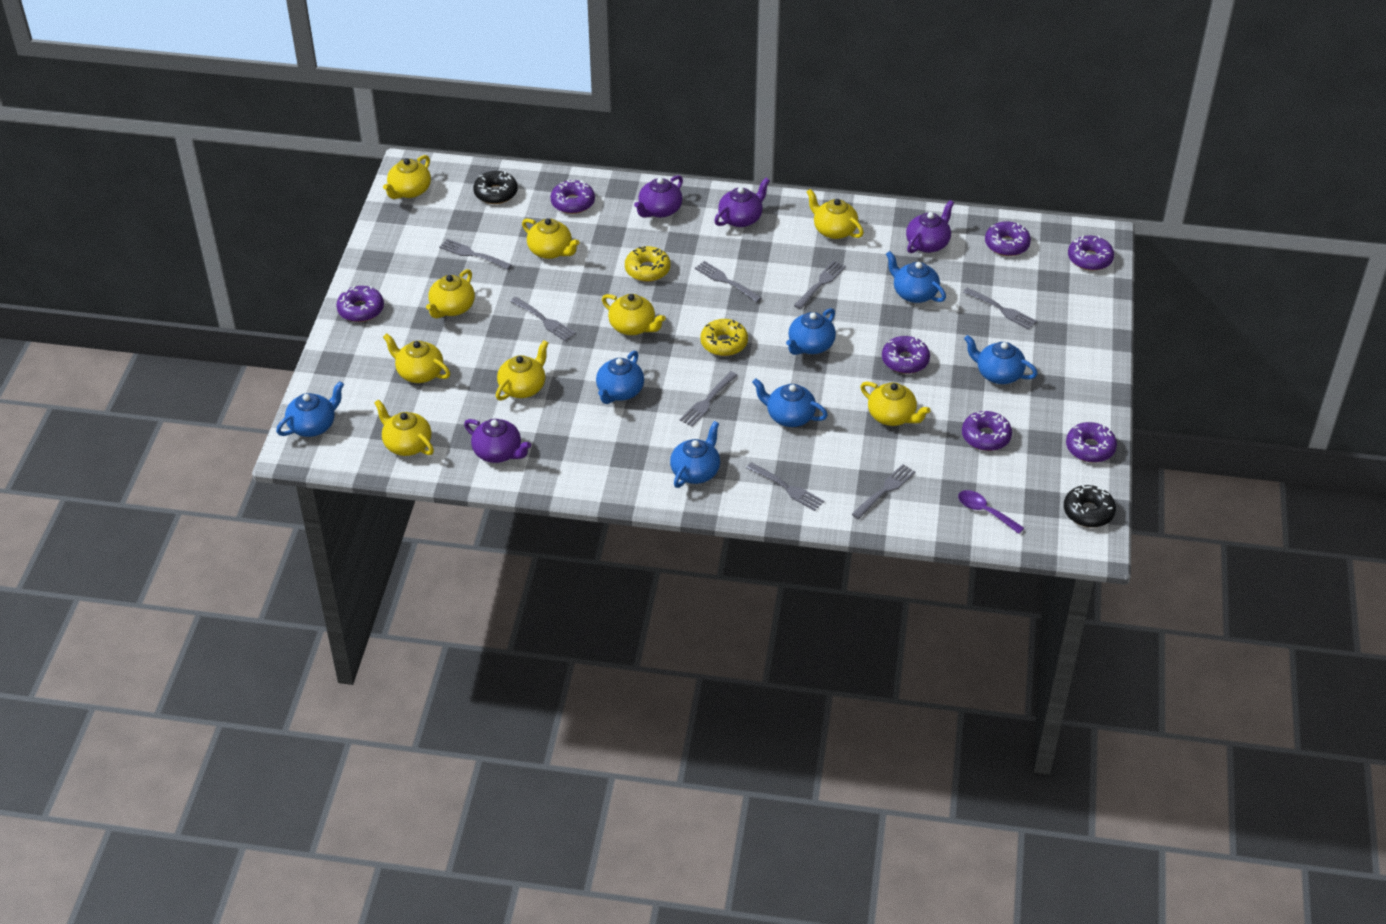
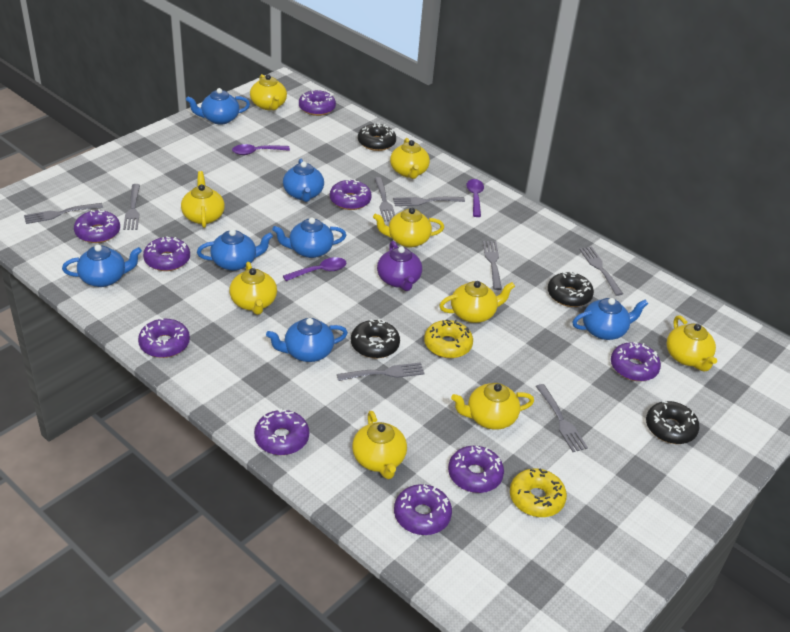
black donut: 2 -> 4
purple donut: 7 -> 9
purple spoon: 1 -> 3
purple teapot: 4 -> 1

